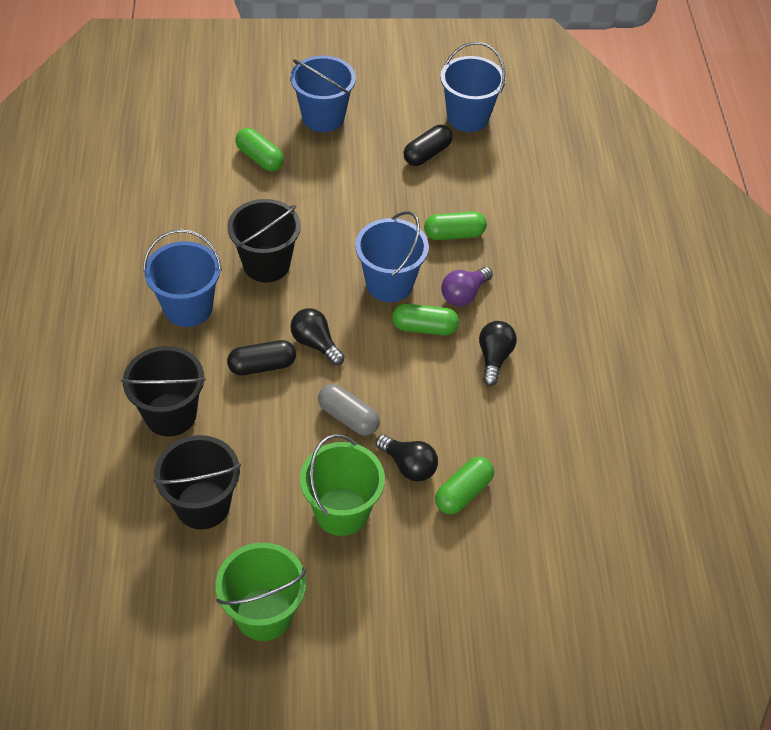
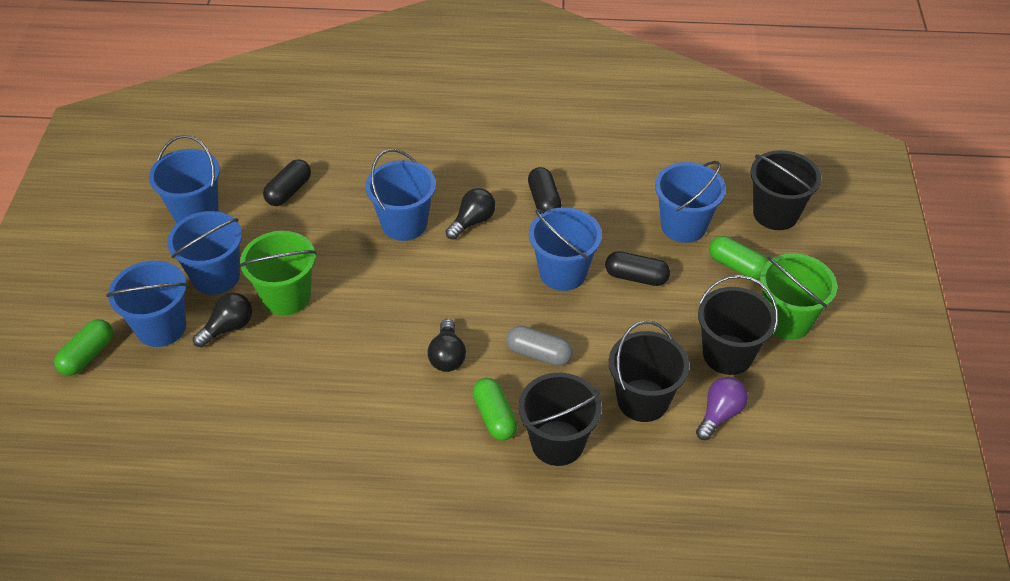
black bucket: 3 -> 4
black capsule: 2 -> 3
blue bucket: 4 -> 6
green capsule: 4 -> 3

